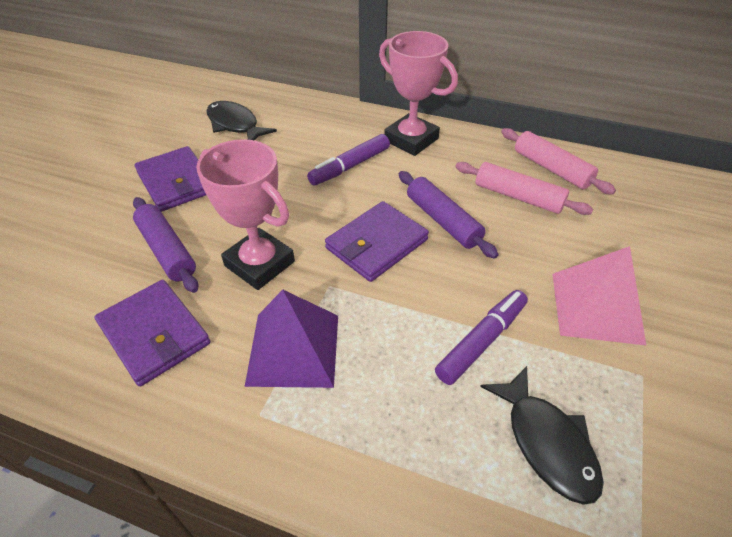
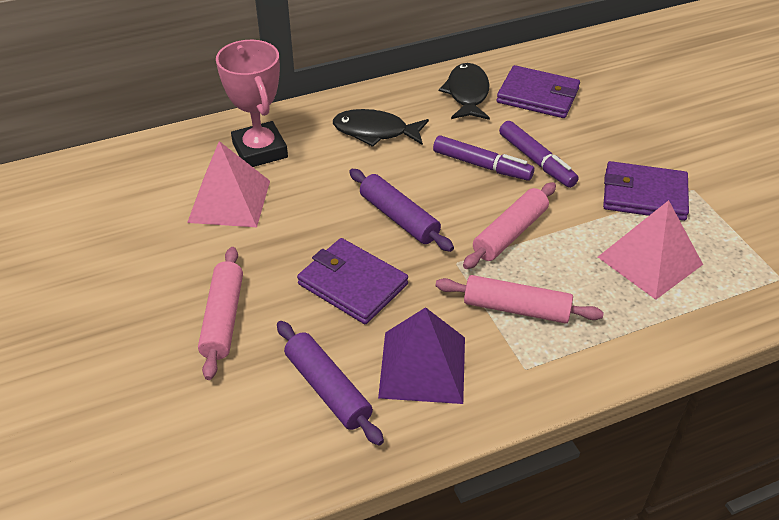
pink pyramid: 1 -> 2
pink rolling pin: 2 -> 3
pink trophy: 2 -> 1

